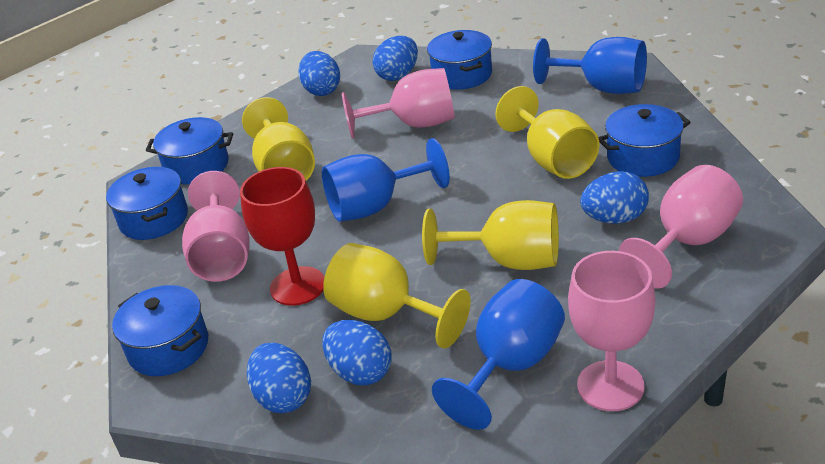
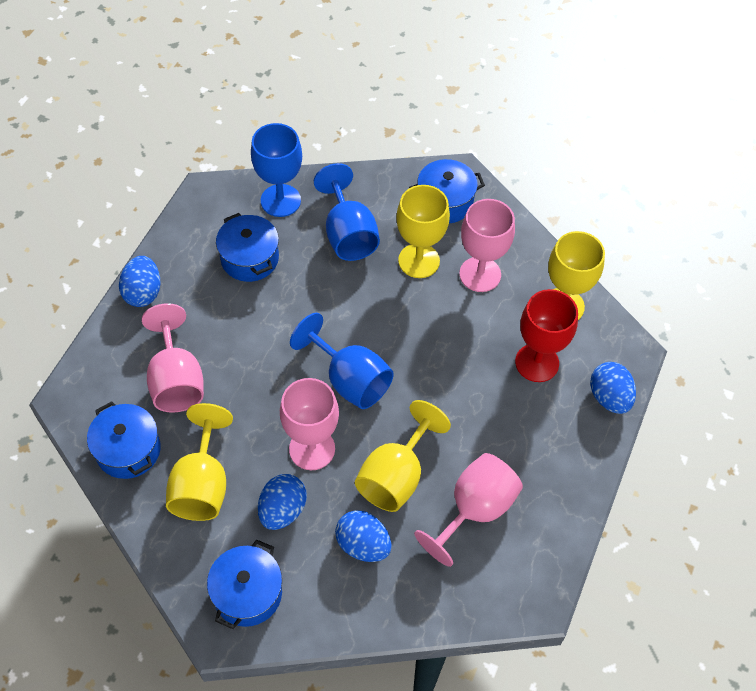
blue egg: 5 -> 4
blue pot: 5 -> 4

